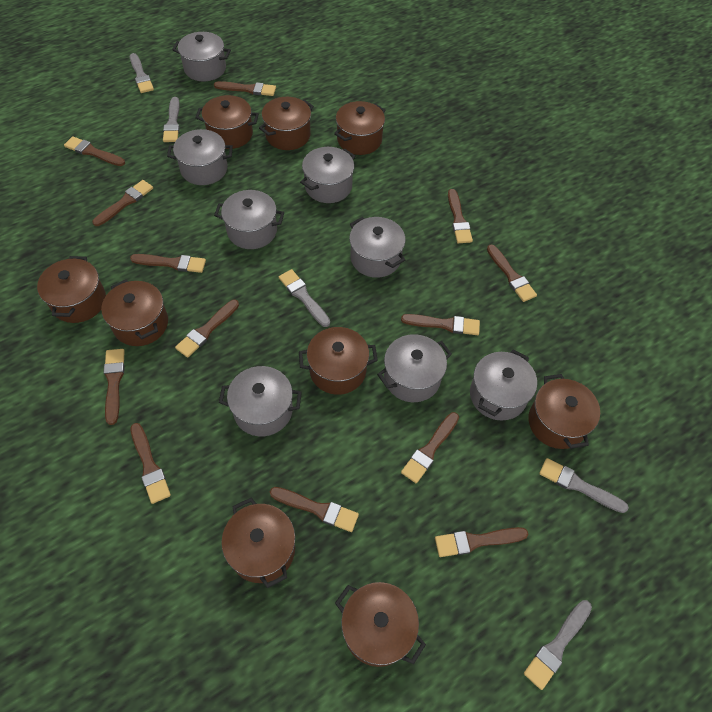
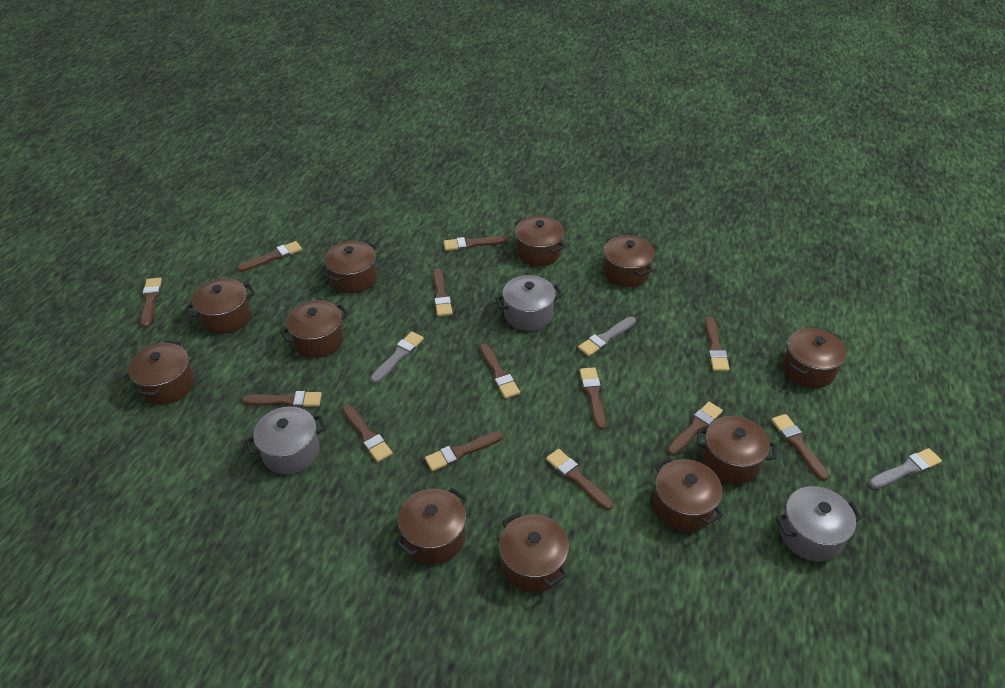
brown pot: 9 -> 11
grey brush: 5 -> 3
grey pot: 8 -> 3

